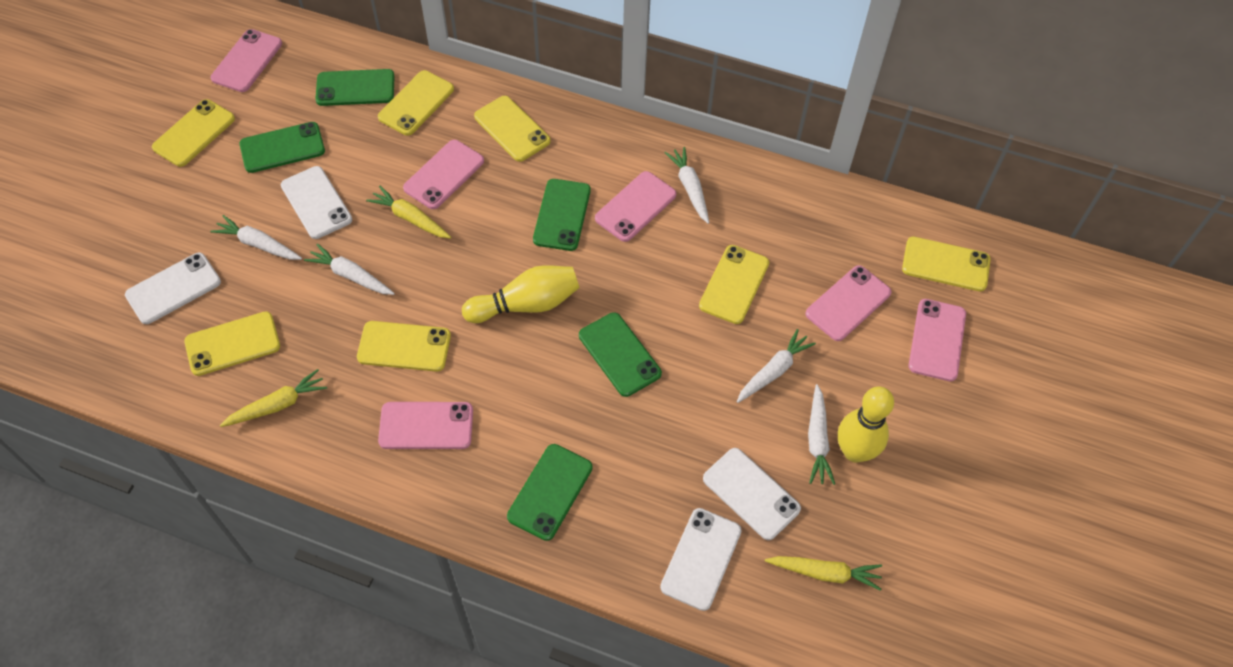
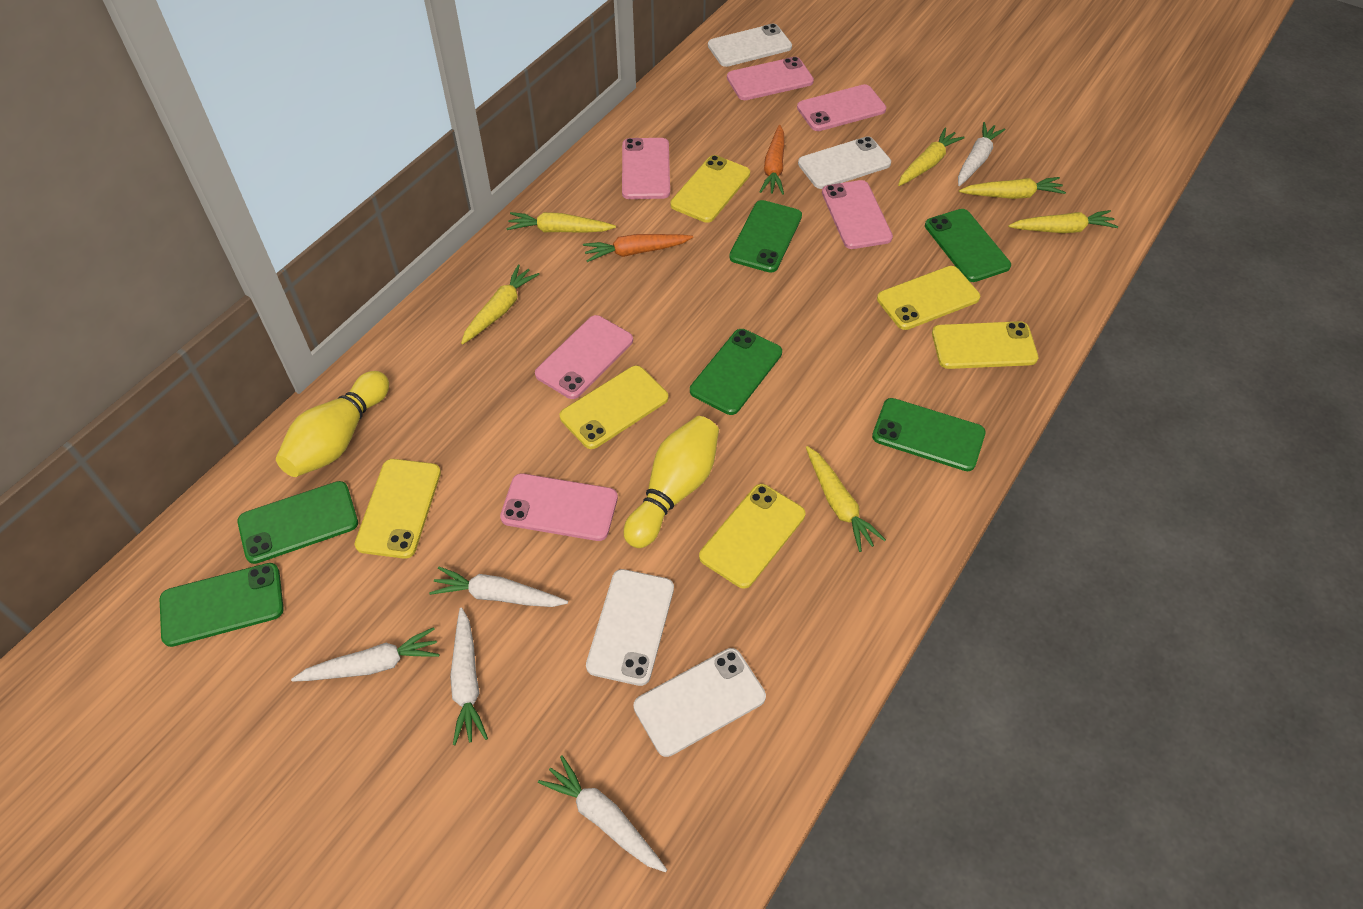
green phone: 5 -> 6
orange carrot: 0 -> 2
yellow carrot: 3 -> 6
yellow phone: 7 -> 6

